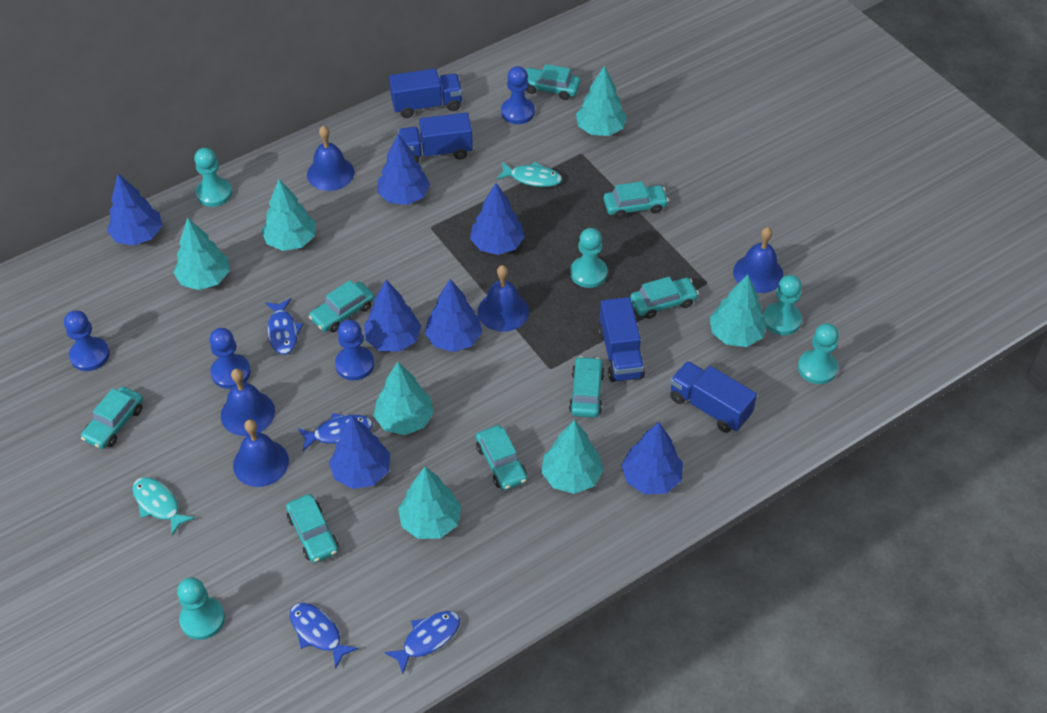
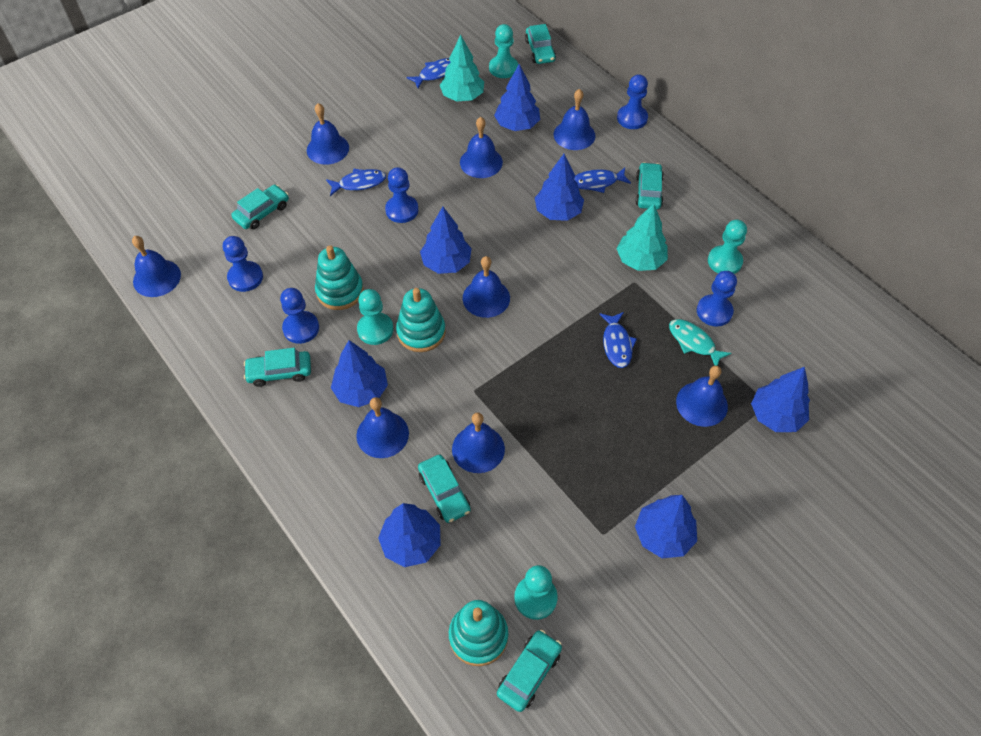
blue bell: 5 -> 8
blue pawn: 4 -> 5
blue truck: 4 -> 0
turquoise car: 8 -> 6
turquoise fish: 2 -> 1
turquoise pawn: 5 -> 4
turquoise stacking toy: 0 -> 3
turquoise tree: 7 -> 2

